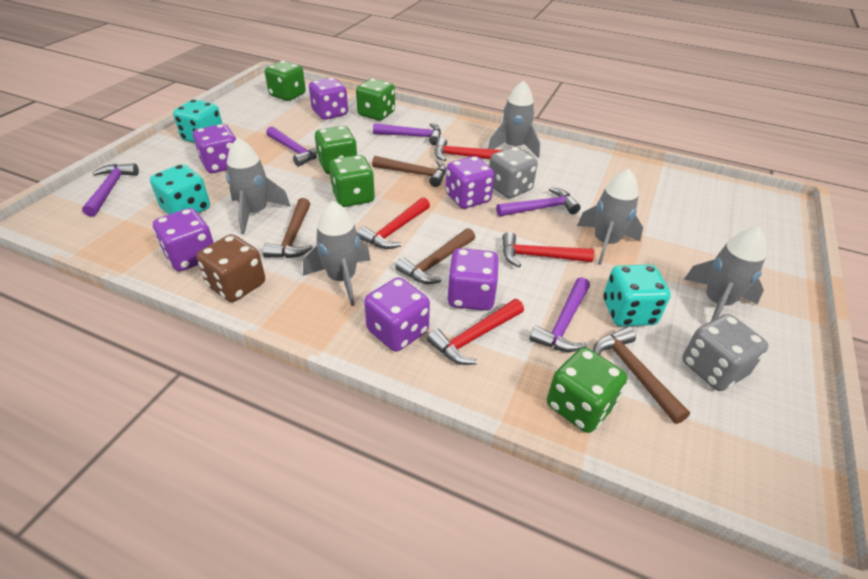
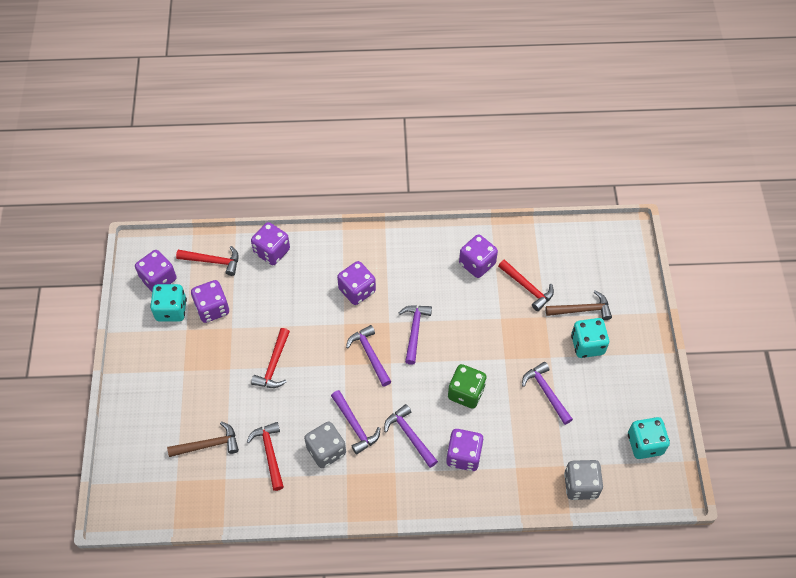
brown dice: 1 -> 0
brown hammer: 4 -> 2
green dice: 5 -> 1
grey rocket: 5 -> 0

